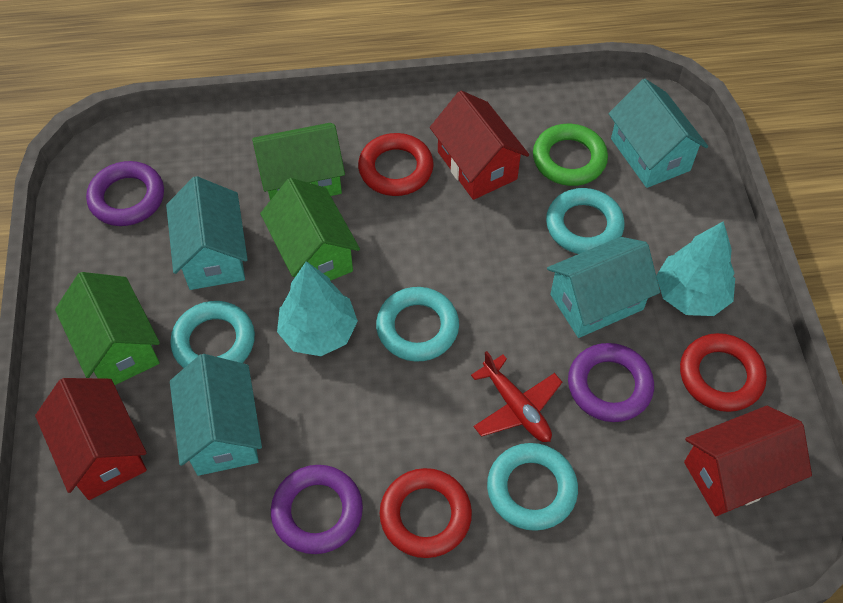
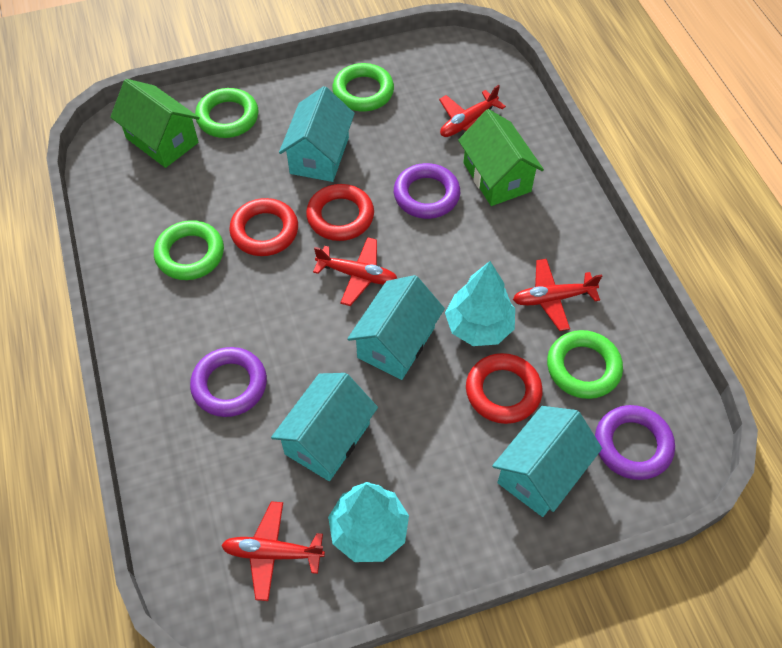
green house: 3 -> 2
green ring: 1 -> 4
red house: 3 -> 0
red plane: 1 -> 4
turquoise ring: 4 -> 0

